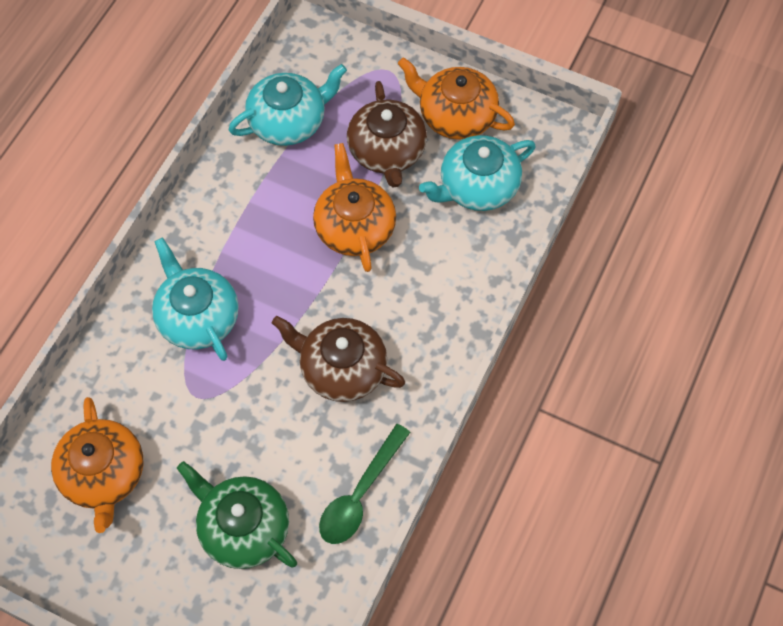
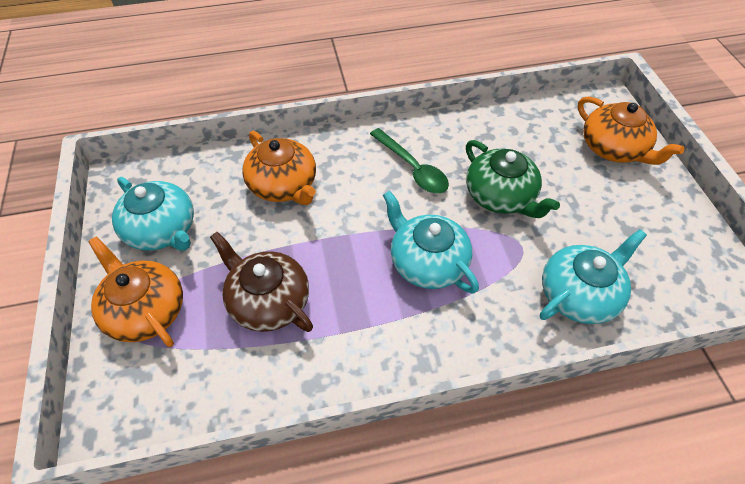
brown teapot: 2 -> 1

